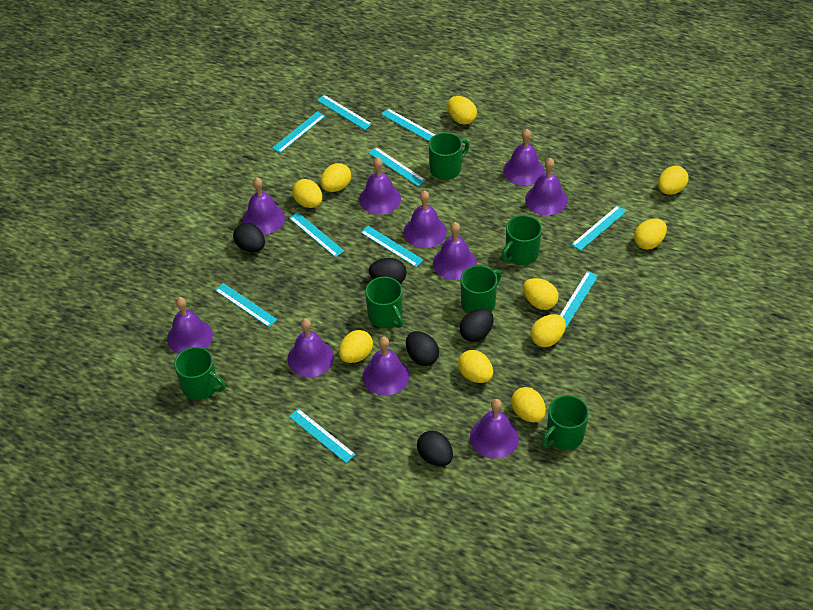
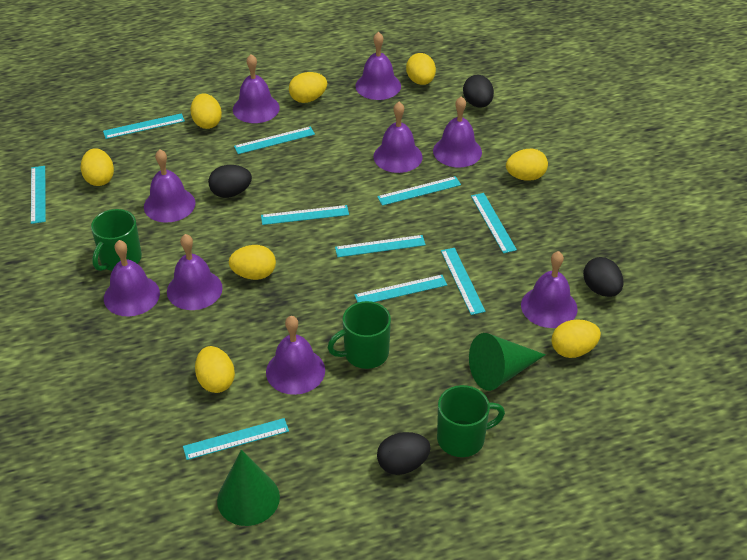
black egg: 5 -> 4
green cone: 0 -> 2
green mug: 6 -> 3
purple bell: 10 -> 9
yellow egg: 10 -> 8

